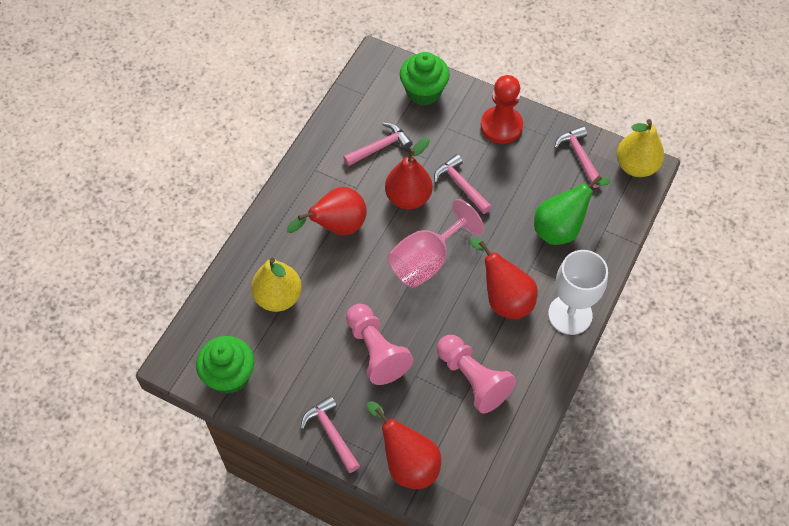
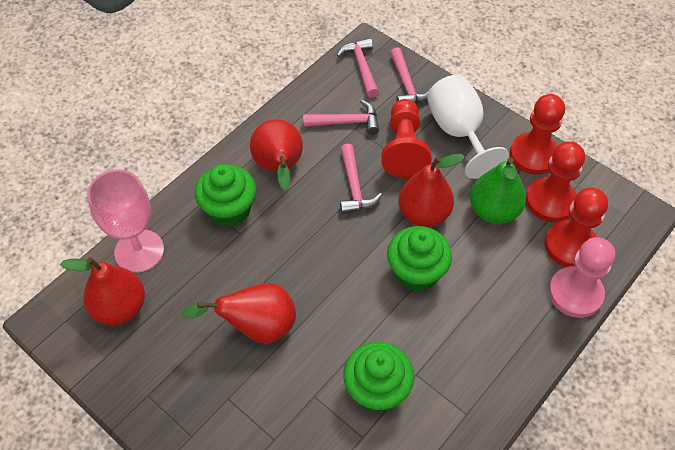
green cupcake: 2 -> 3
pink pawn: 2 -> 1
red pawn: 1 -> 4
yellow pear: 2 -> 0

